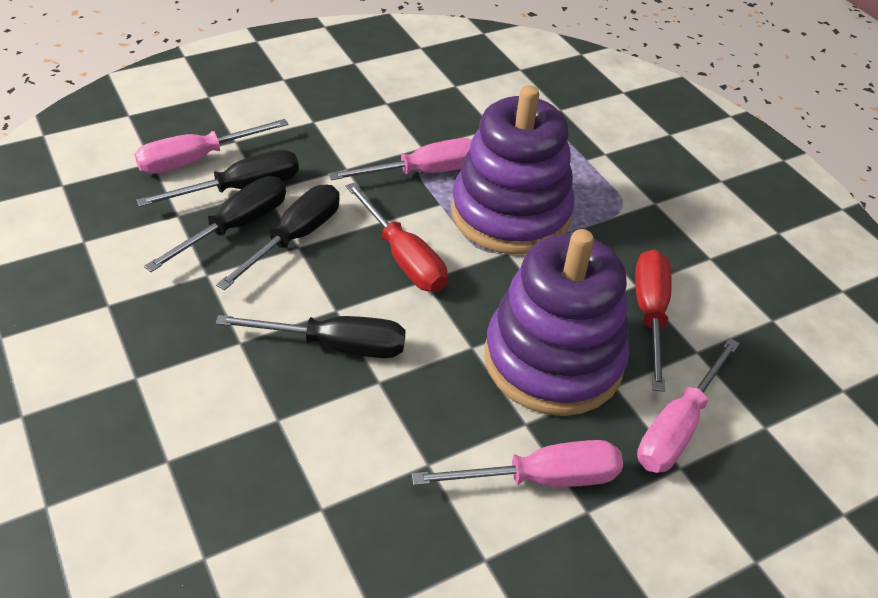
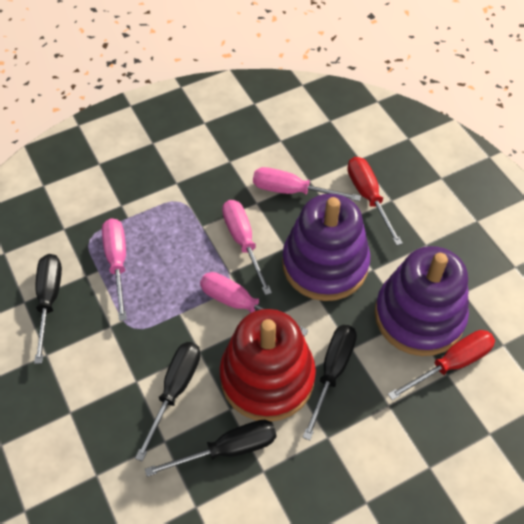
red stacking toy: 0 -> 1

